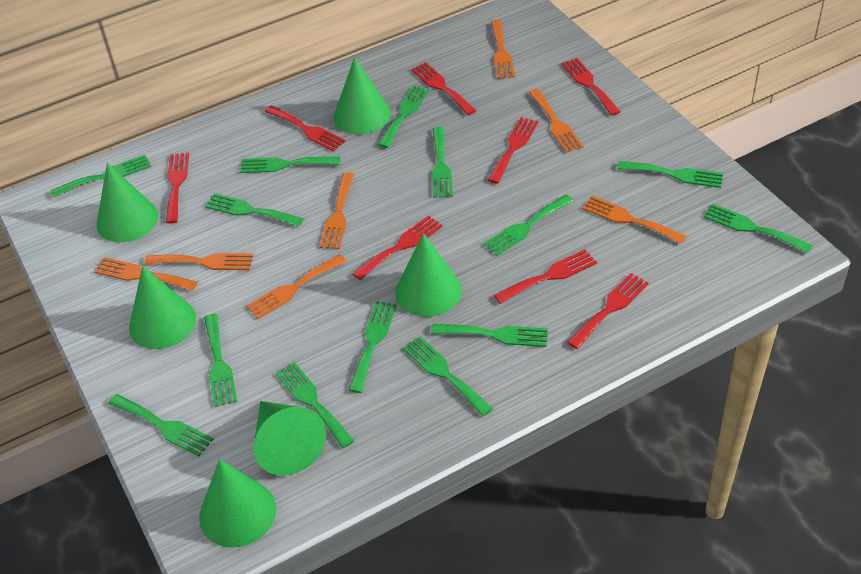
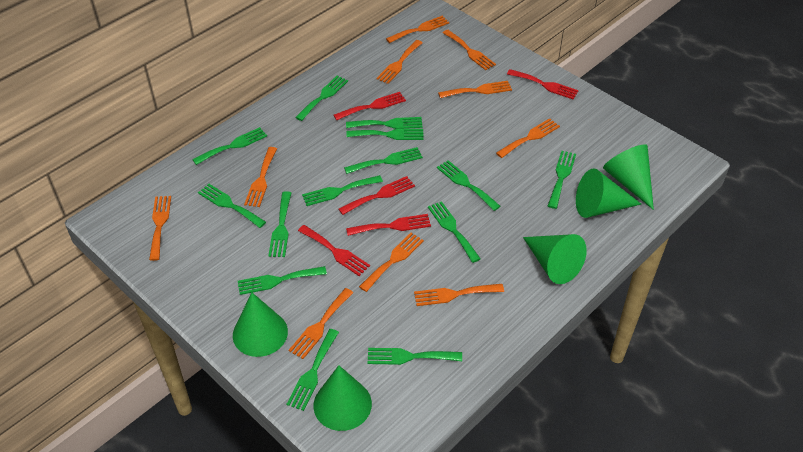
green cone: 6 -> 5
orange fork: 7 -> 10
red fork: 8 -> 5

